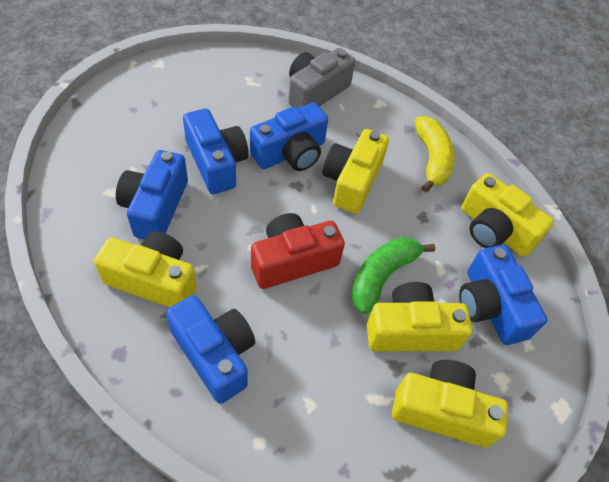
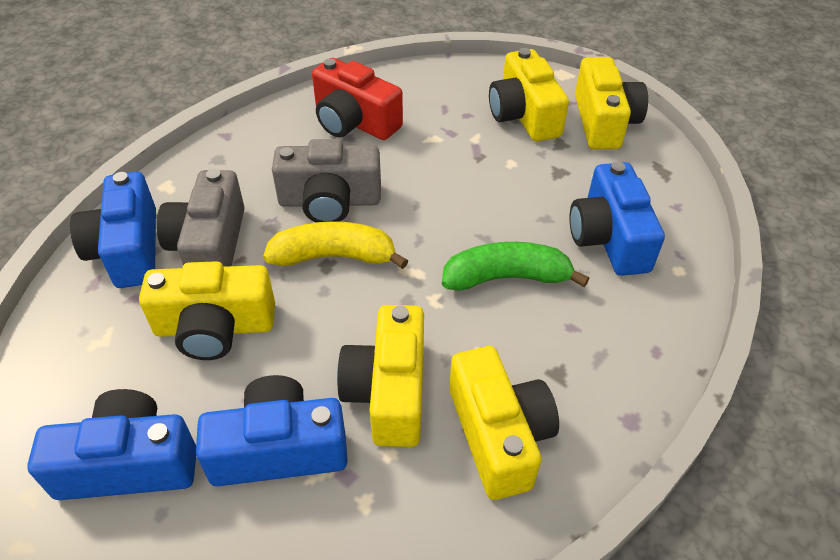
blue camera: 5 -> 4
grey camera: 1 -> 2

